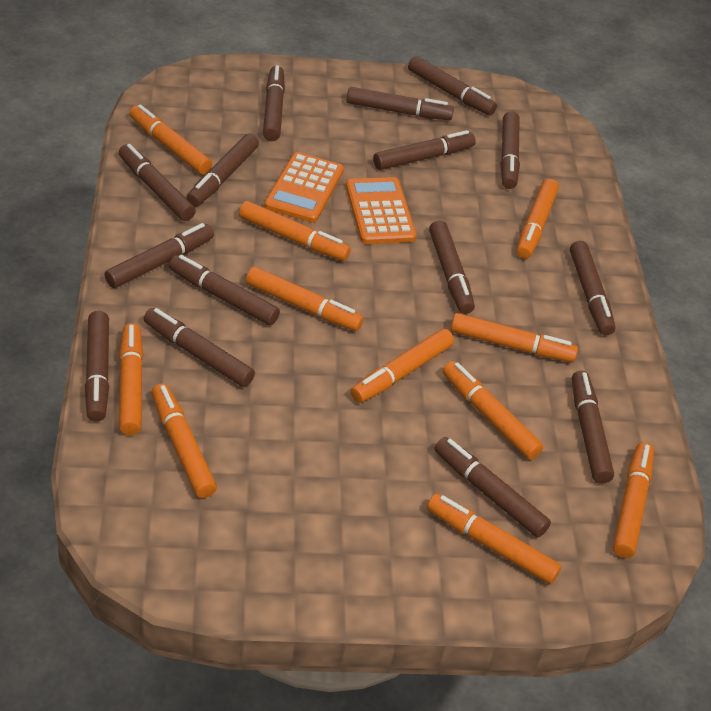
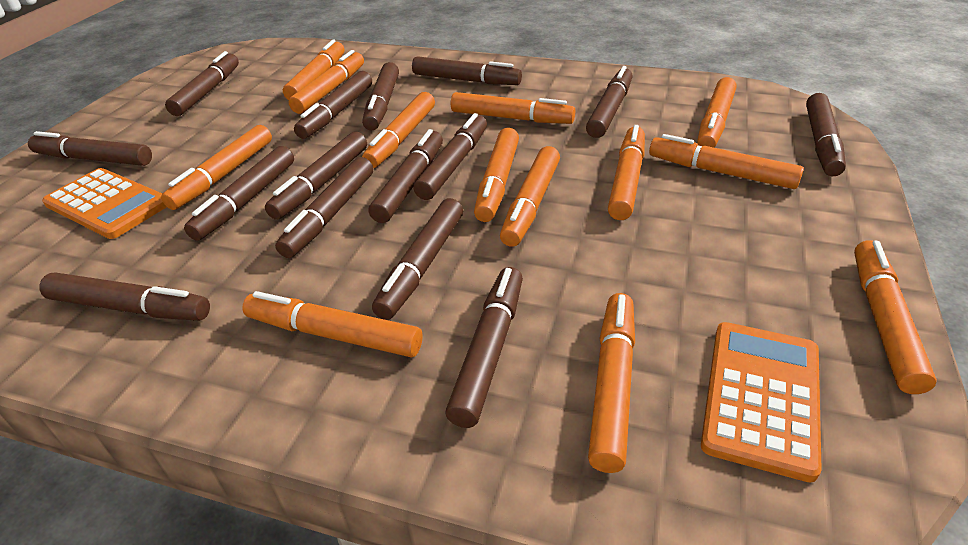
orange marker: 11 -> 13

